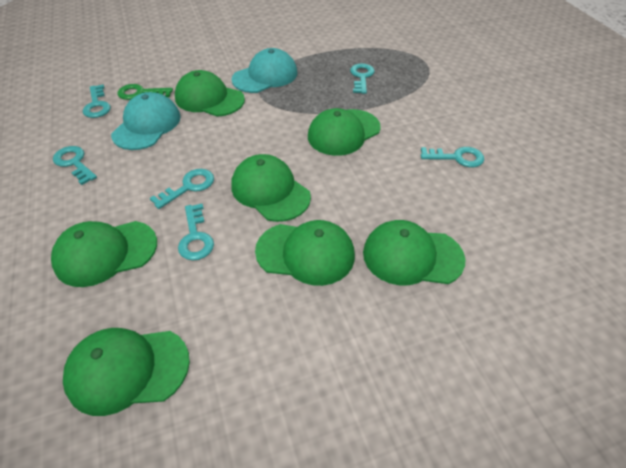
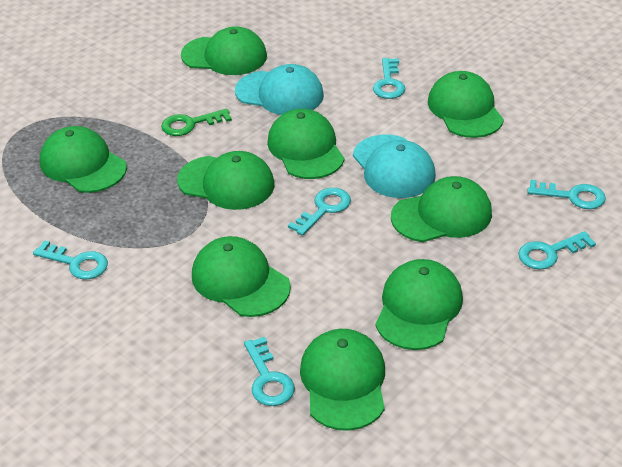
green cap: 7 -> 9

